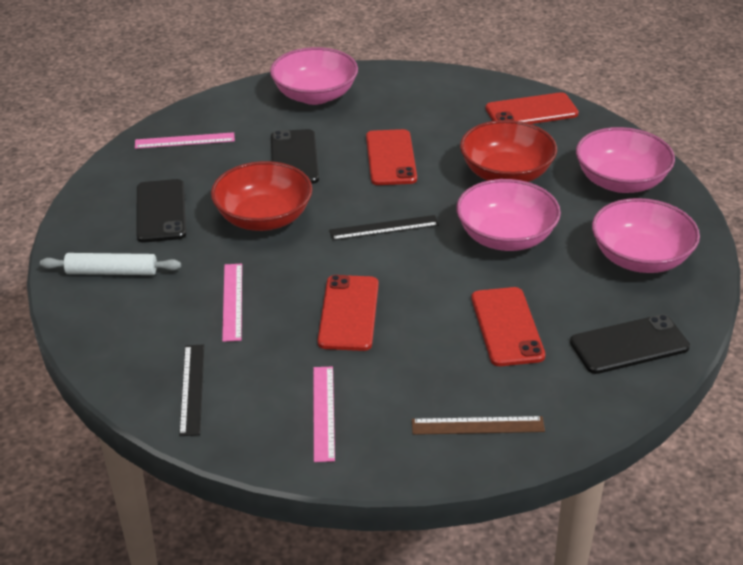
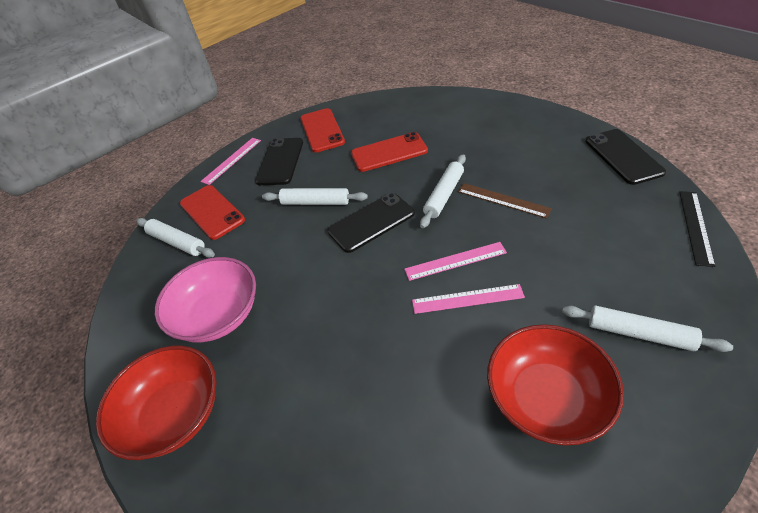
black ruler: 2 -> 1
pink bowl: 4 -> 1
red phone: 4 -> 3
white rolling pin: 1 -> 4

